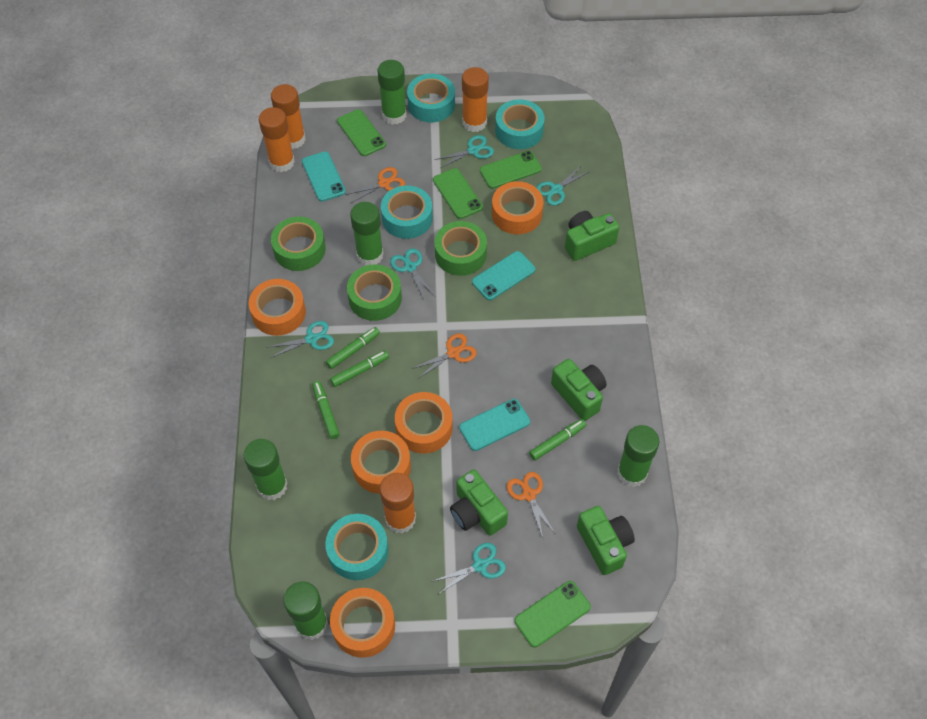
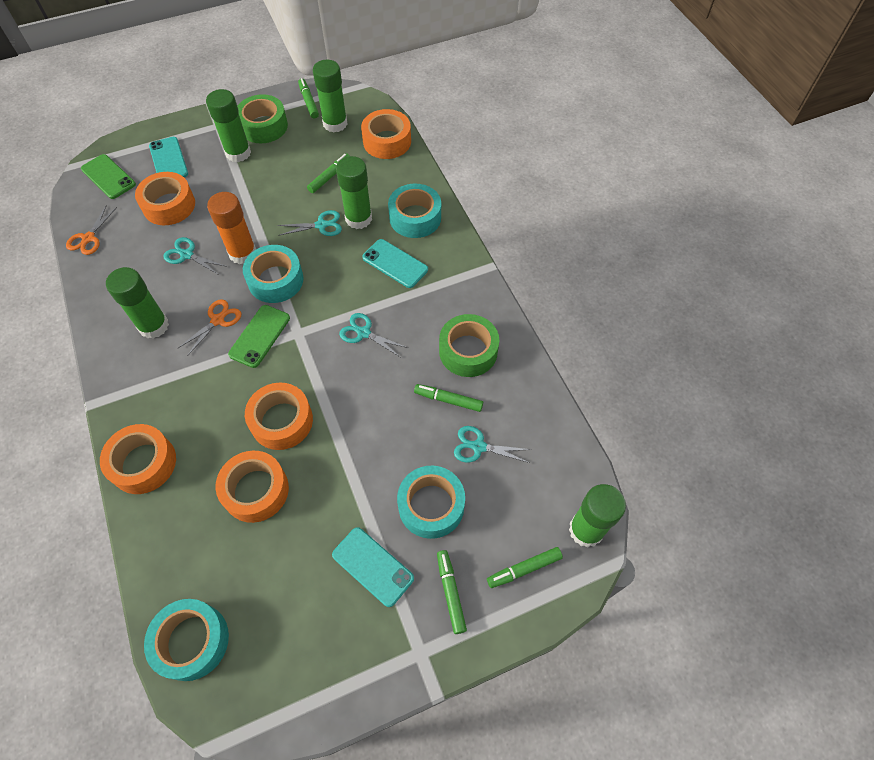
green camera: 4 -> 0
green marker: 4 -> 5
green phone: 4 -> 2
green tape: 3 -> 2
orange glue stick: 4 -> 1
orange scissors: 3 -> 2
turquoise scissors: 5 -> 4

